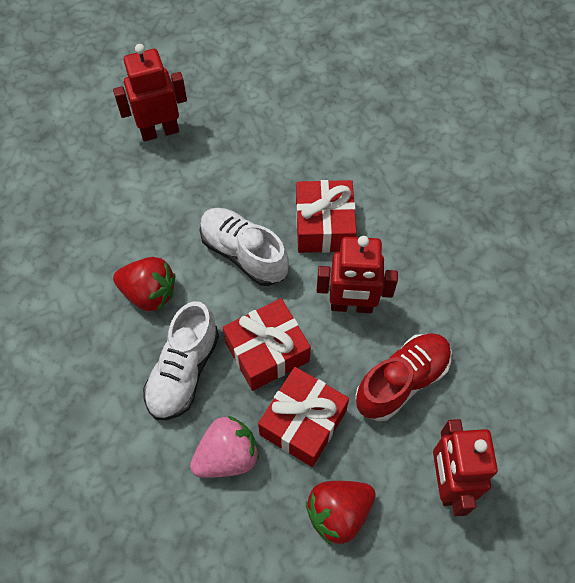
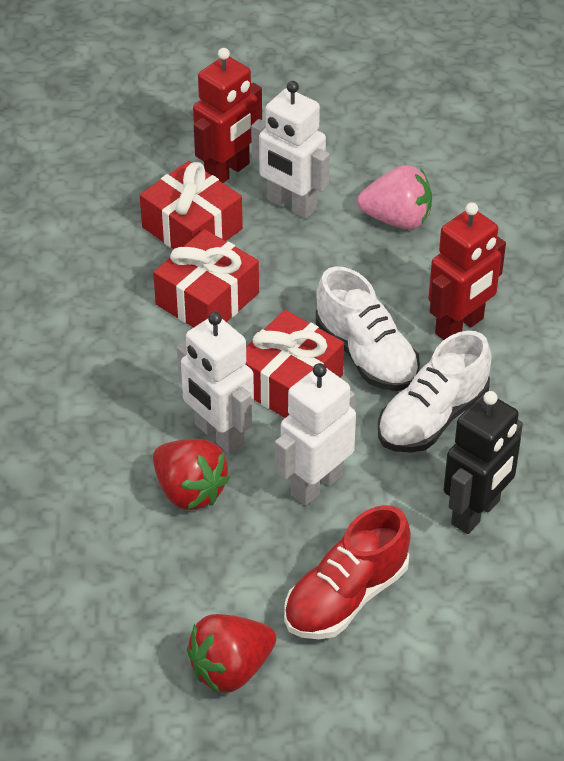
black robot: 0 -> 1
red robot: 3 -> 2
white robot: 0 -> 3

